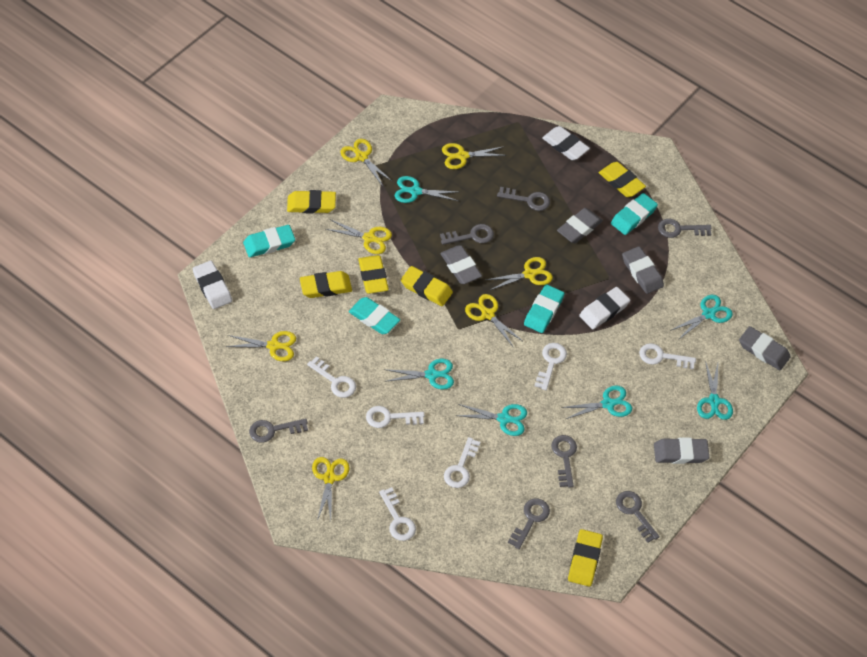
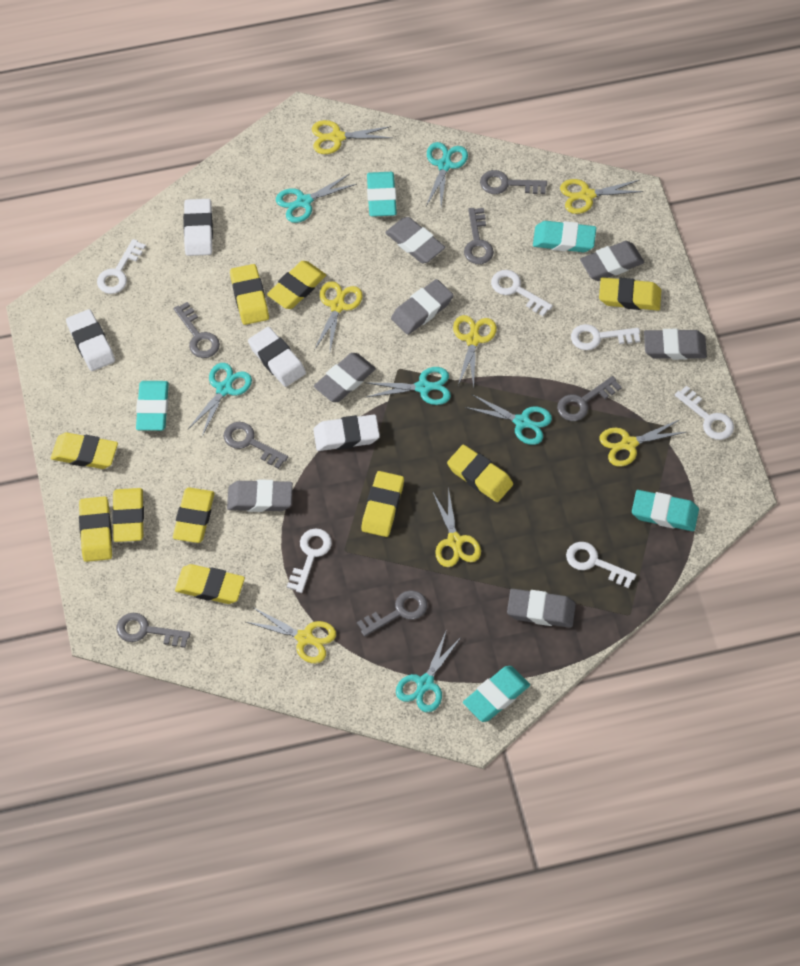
grey eraser: 5 -> 7
turquoise eraser: 4 -> 5
white eraser: 3 -> 4
yellow eraser: 6 -> 10

